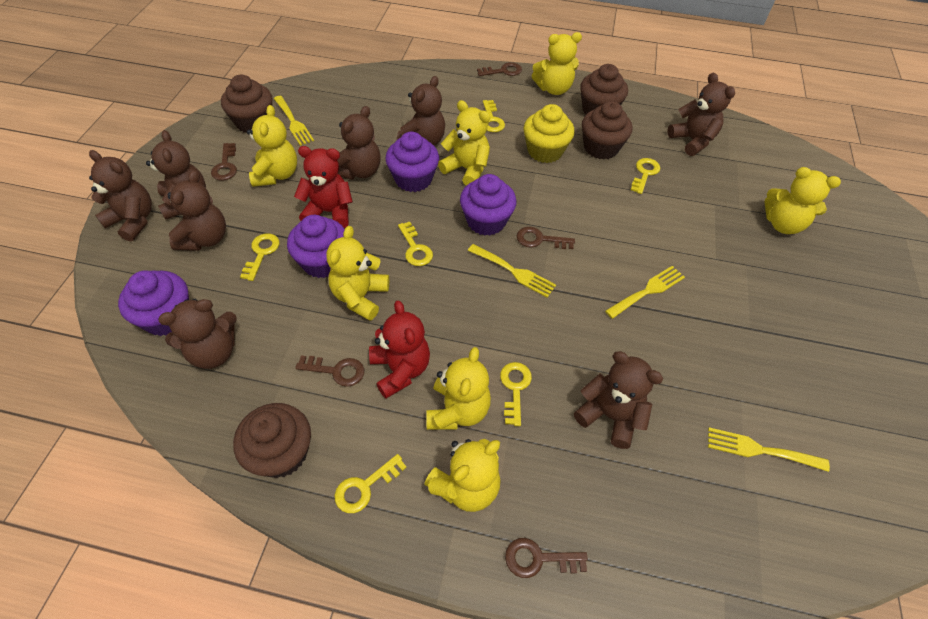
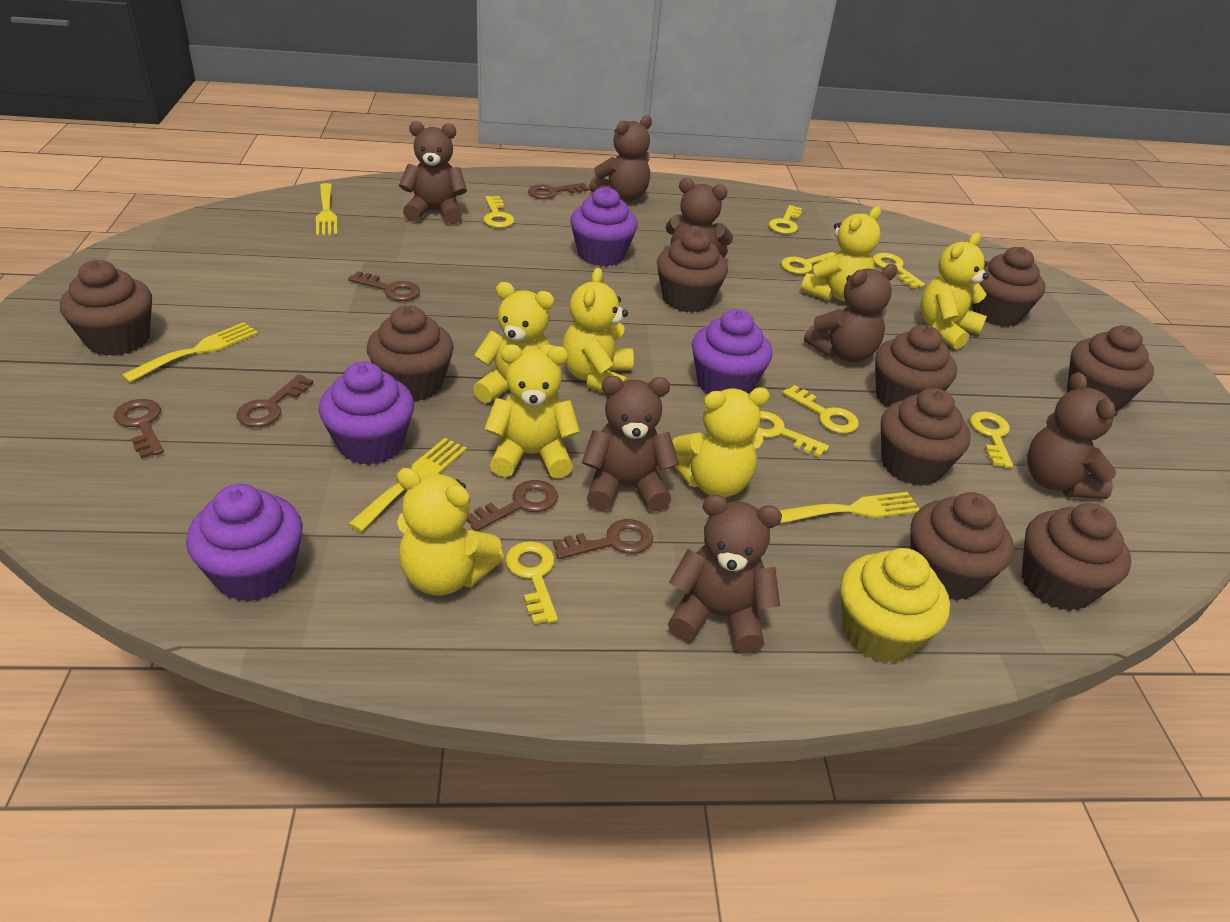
brown cupcake: 4 -> 9
brown key: 5 -> 6
brown teddy bear: 8 -> 7
red teddy bear: 2 -> 0
yellow key: 6 -> 8

